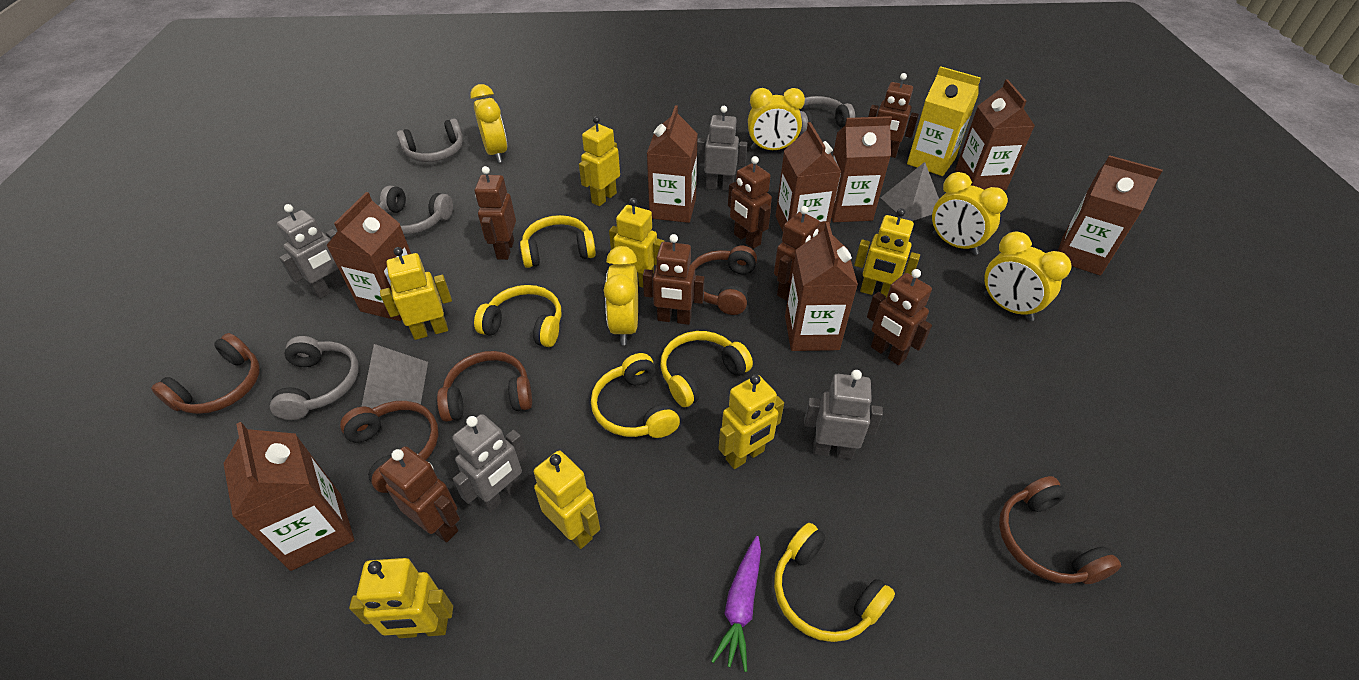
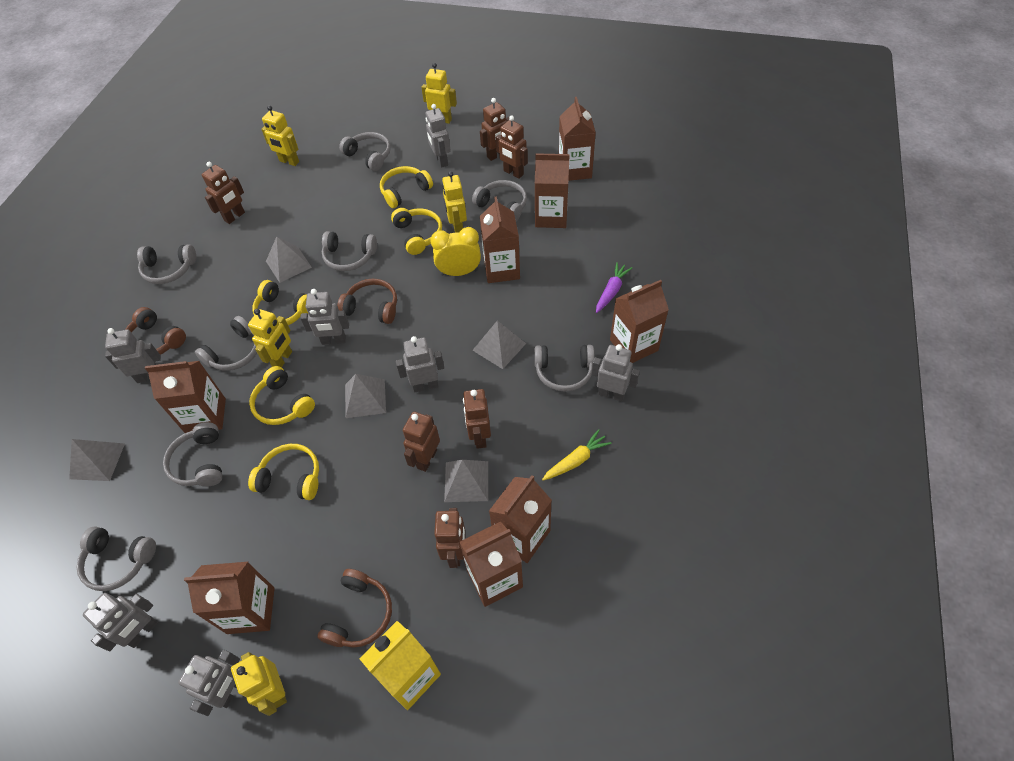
brown headphones: 5 -> 3
brown robot: 7 -> 6
grey headphones: 4 -> 8
grey pyramid: 2 -> 5
grey robot: 4 -> 7
yellow carrot: 0 -> 1
yellow clock: 5 -> 1
yellow robot: 7 -> 5

